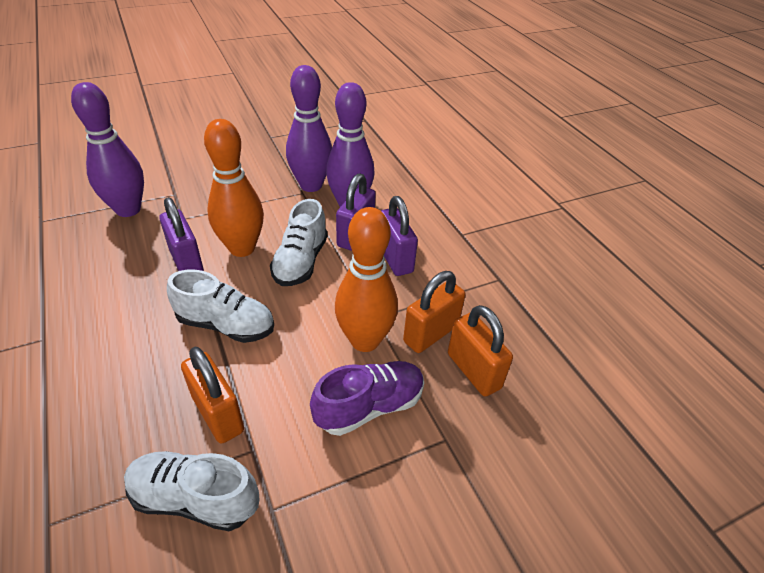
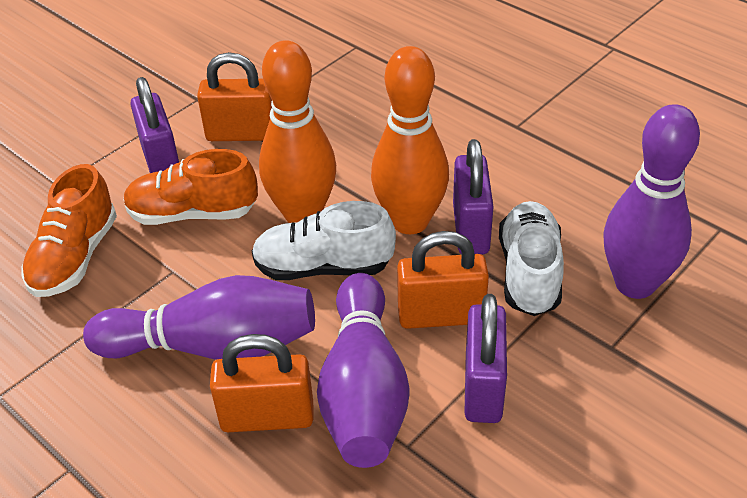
orange shoe: 0 -> 2
purple shoe: 1 -> 0
white shoe: 3 -> 2

